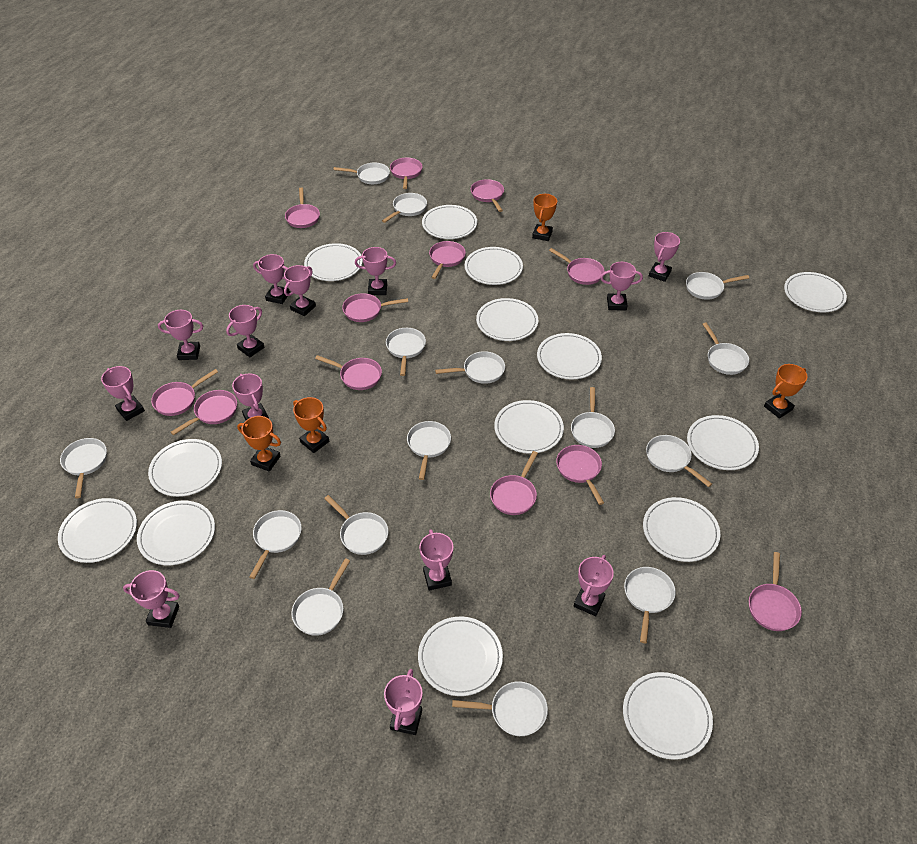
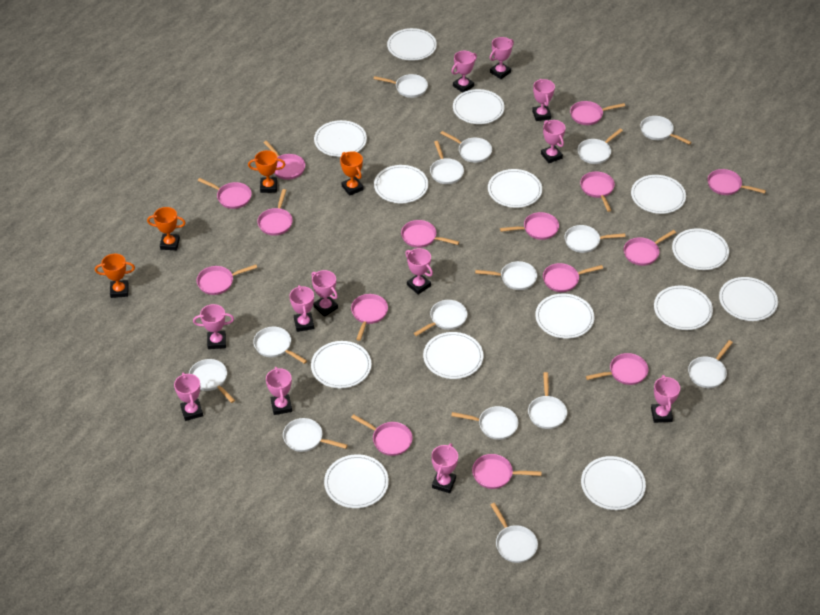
pink pan: 12 -> 15
pink trophy: 13 -> 12

